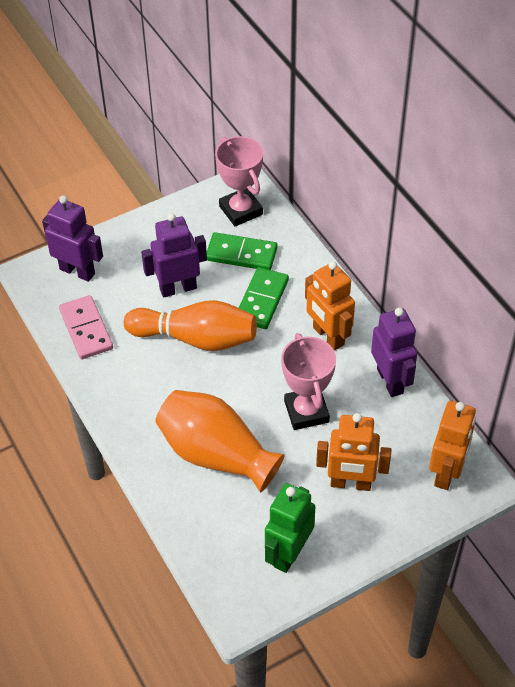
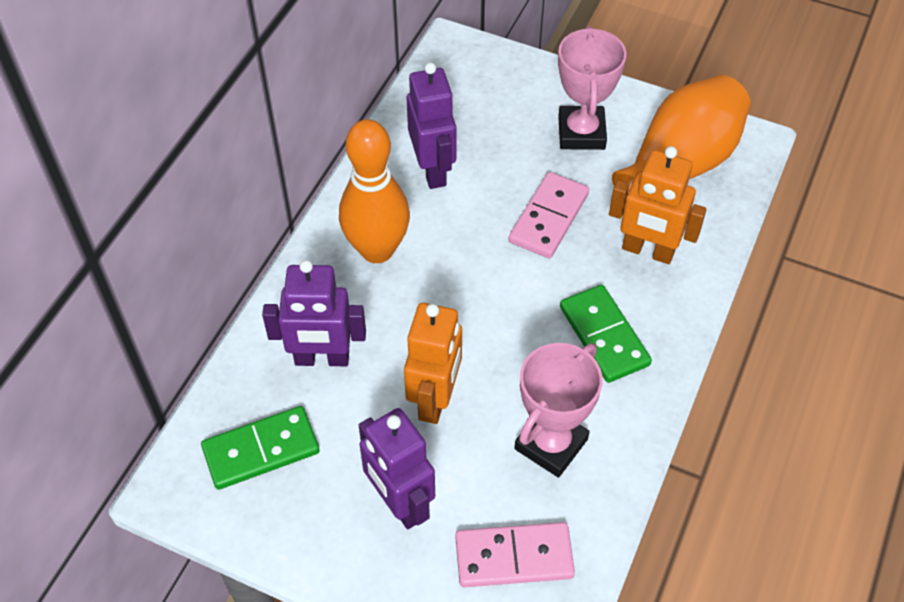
green robot: 1 -> 0
orange robot: 3 -> 2
pink domino: 1 -> 2

